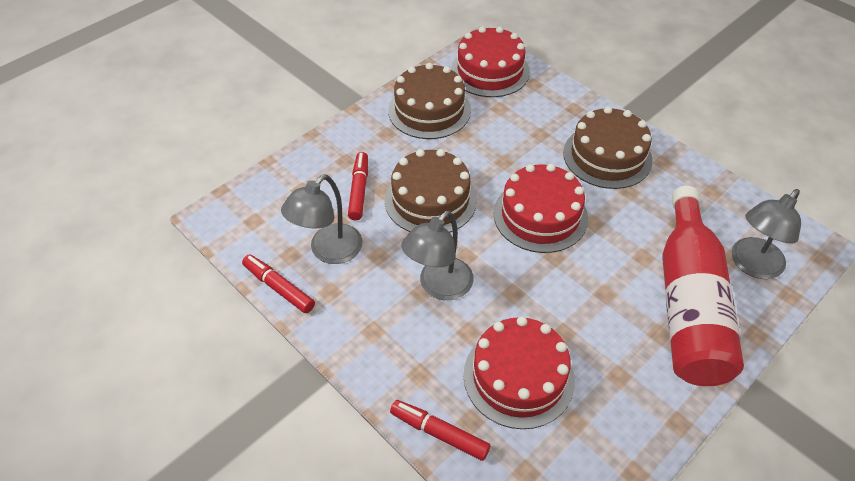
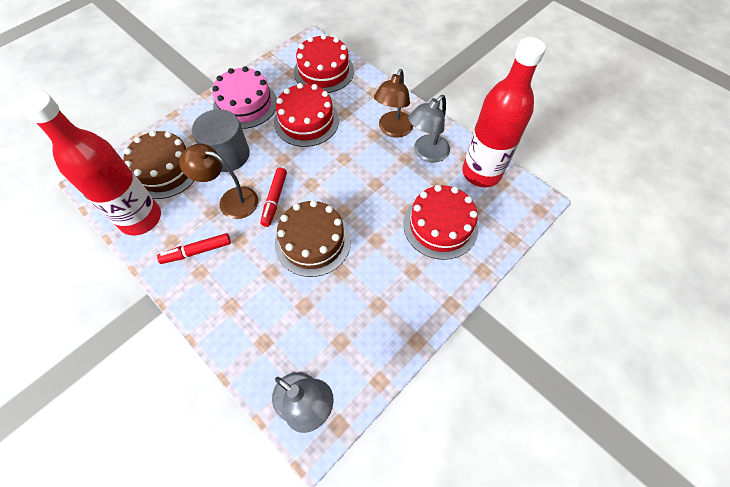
brown cake: 3 -> 2
brown lamp: 0 -> 2
grey cylinder: 0 -> 1
grey lamp: 3 -> 2
pink cake: 0 -> 1
red bottle: 1 -> 2
red marker: 3 -> 2

